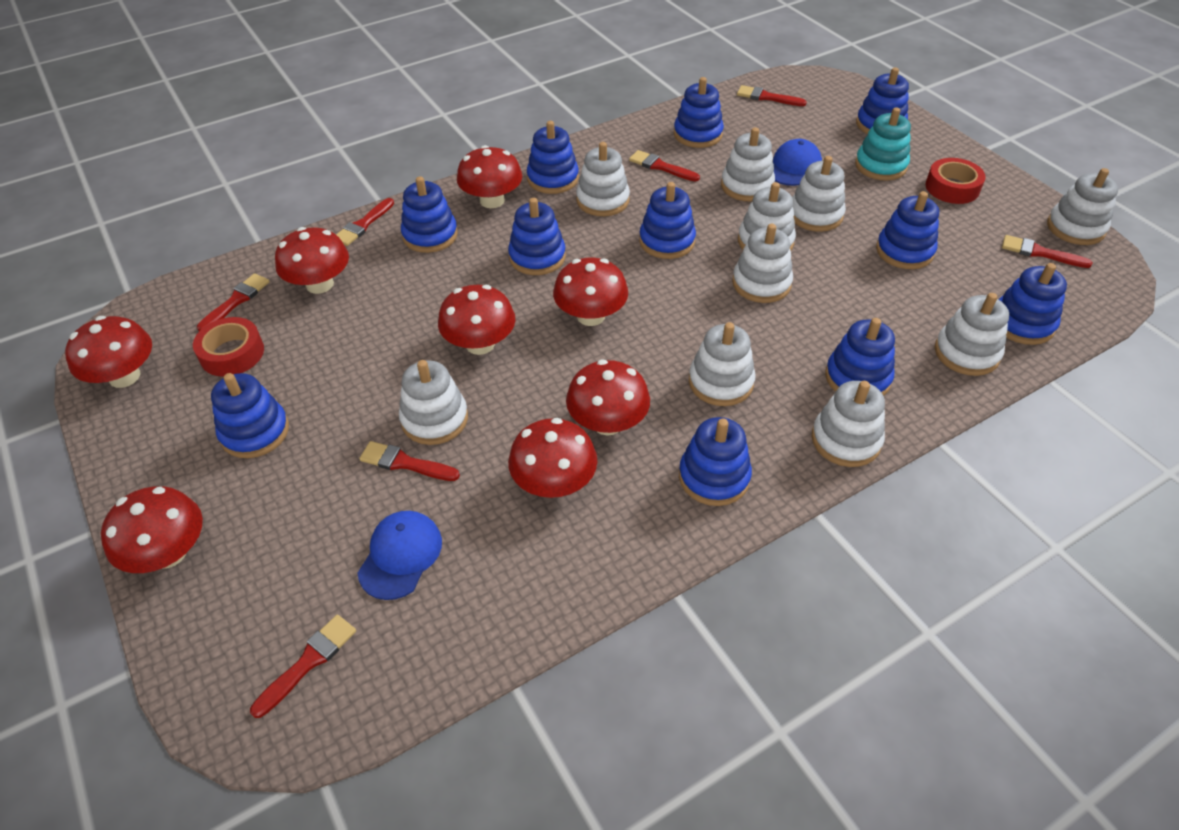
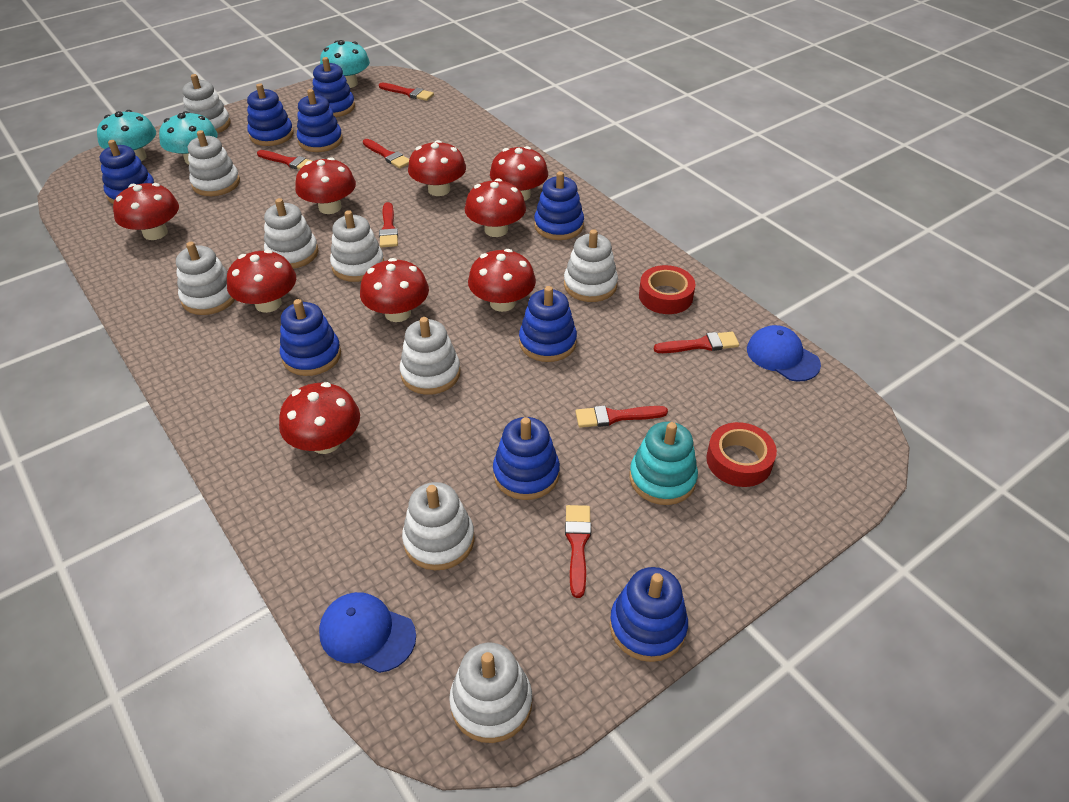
blue stacking toy: 11 -> 9
red mushroom: 8 -> 9
turquoise mushroom: 0 -> 3
white stacking toy: 10 -> 9

